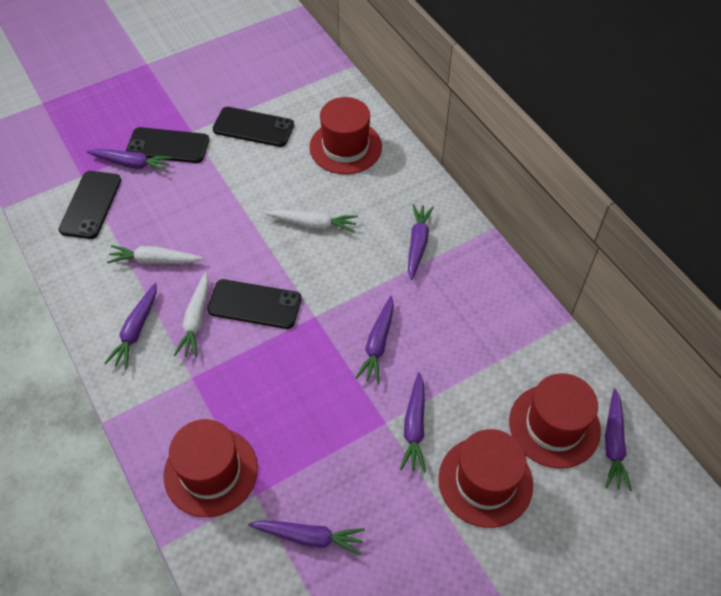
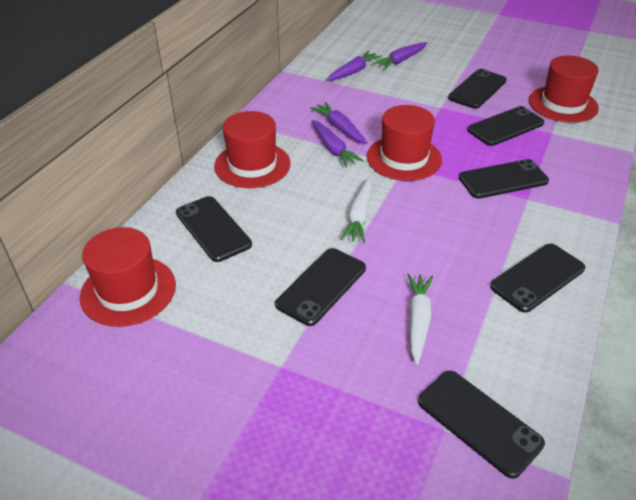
black phone: 4 -> 7
purple carrot: 7 -> 4
white carrot: 3 -> 2

